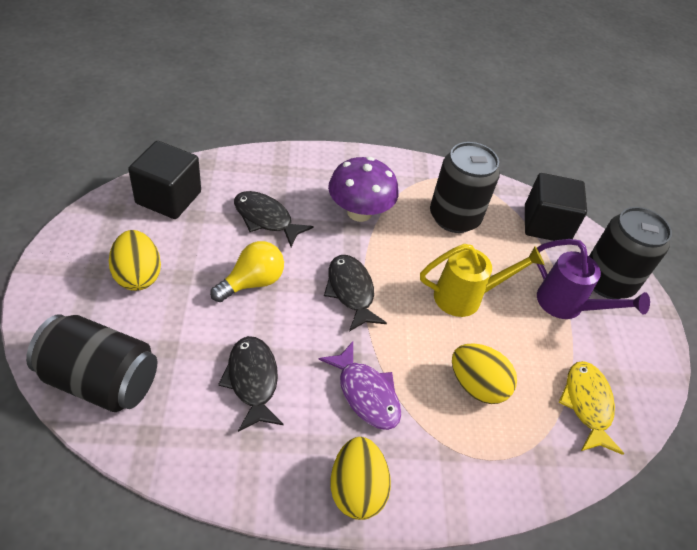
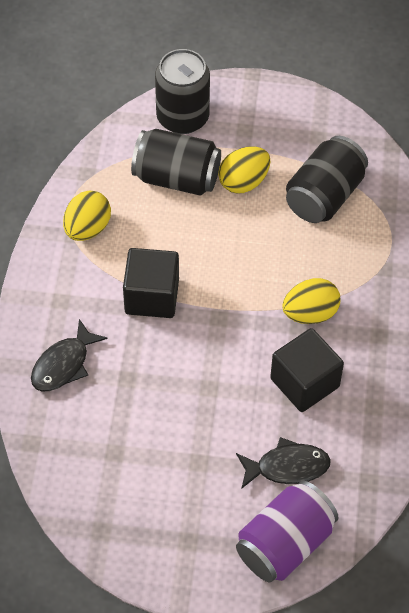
black fish: 3 -> 2
purple can: 0 -> 1
purple fish: 1 -> 0
purple mushroom: 1 -> 0
purple watering can: 1 -> 0
yellow fish: 1 -> 0
yellow light bulb: 1 -> 0
yellow watering can: 1 -> 0

